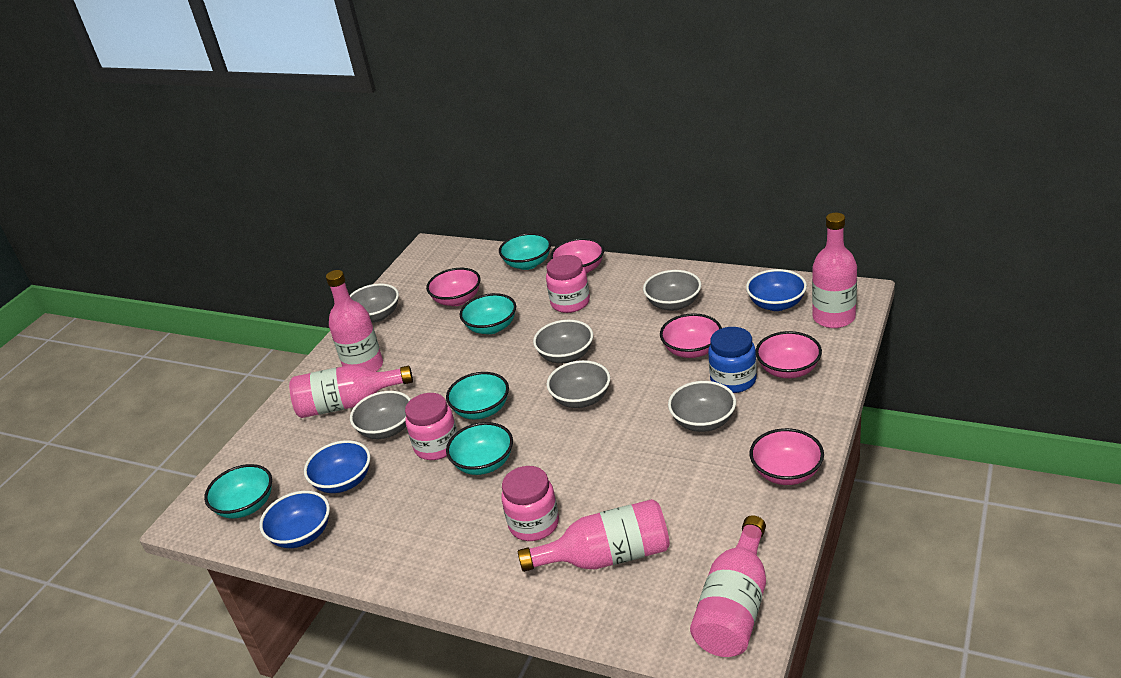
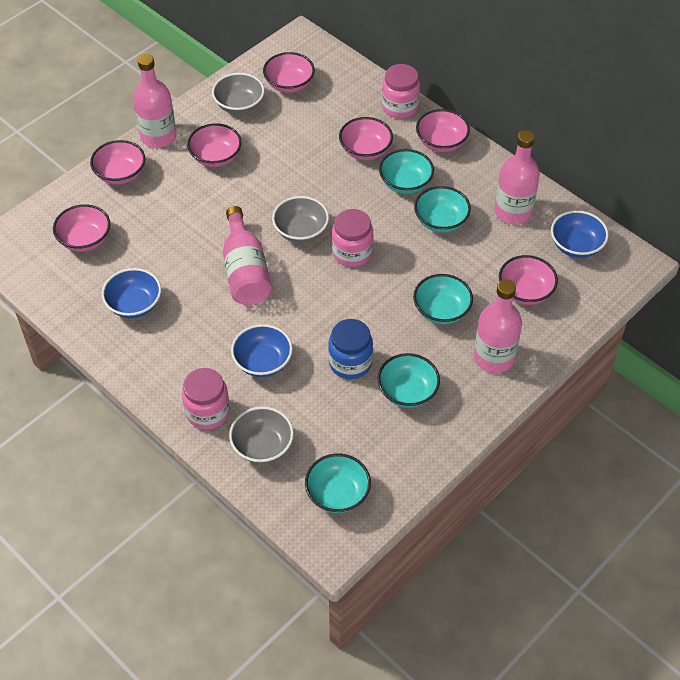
grey bowl: 6 -> 3
pink bottle: 5 -> 4
pink bowl: 5 -> 7

